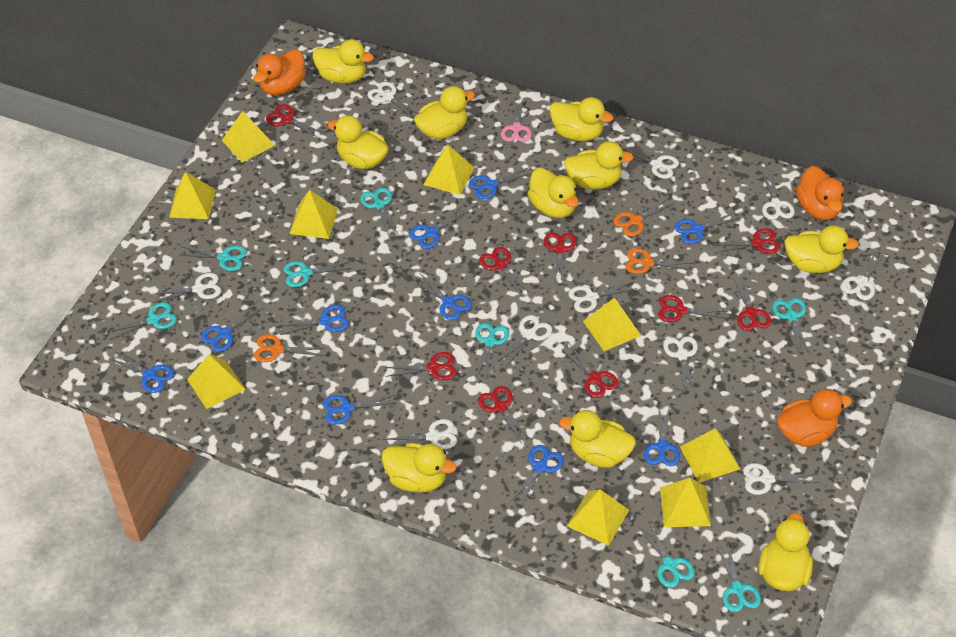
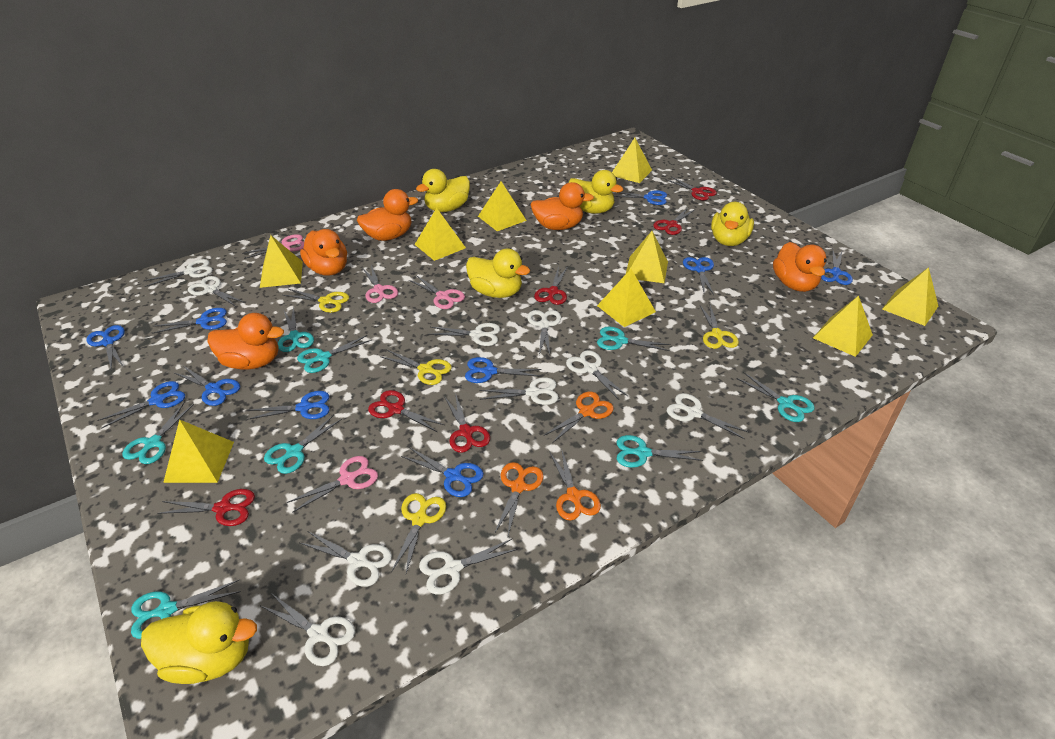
orange duck: 3 -> 5
pink scissors: 1 -> 4
red scissors: 9 -> 6
yellow duck: 10 -> 5
yellow scissors: 0 -> 4

